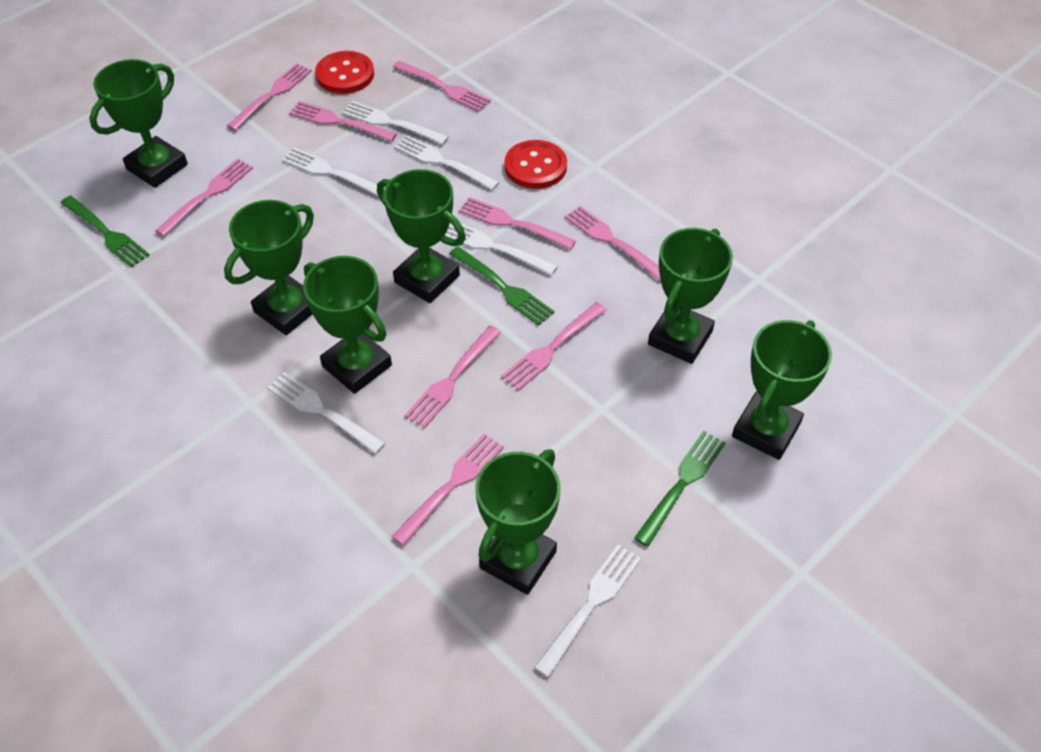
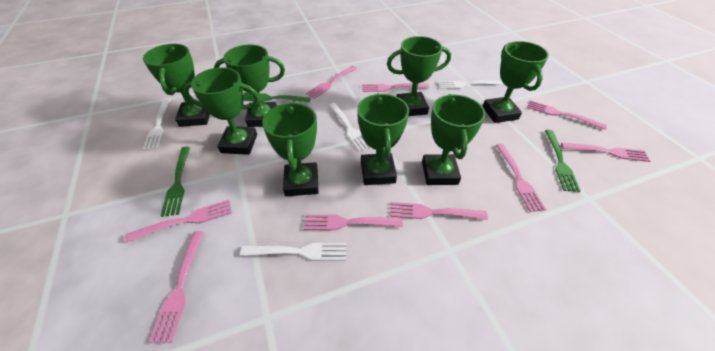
green trophy: 7 -> 8
red button: 2 -> 0
white fork: 6 -> 4

